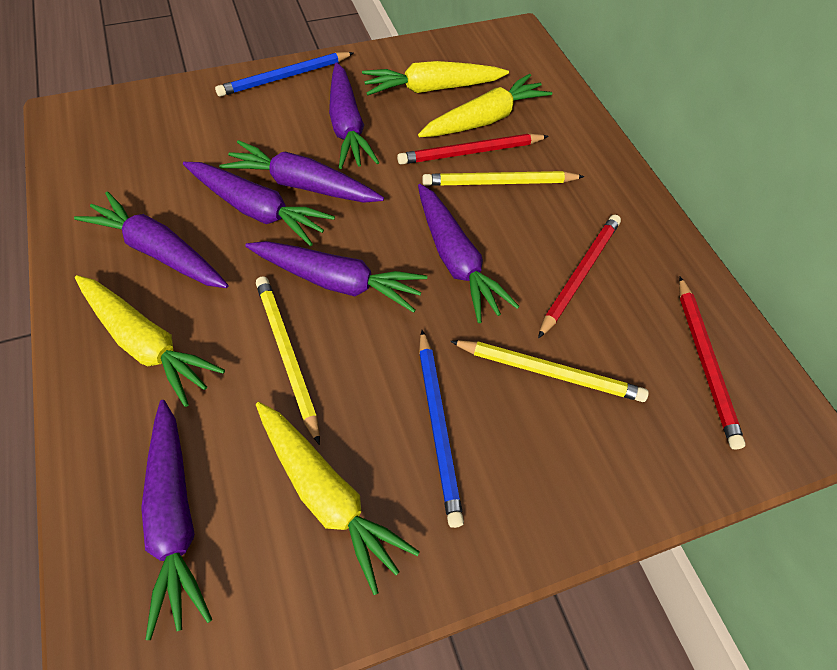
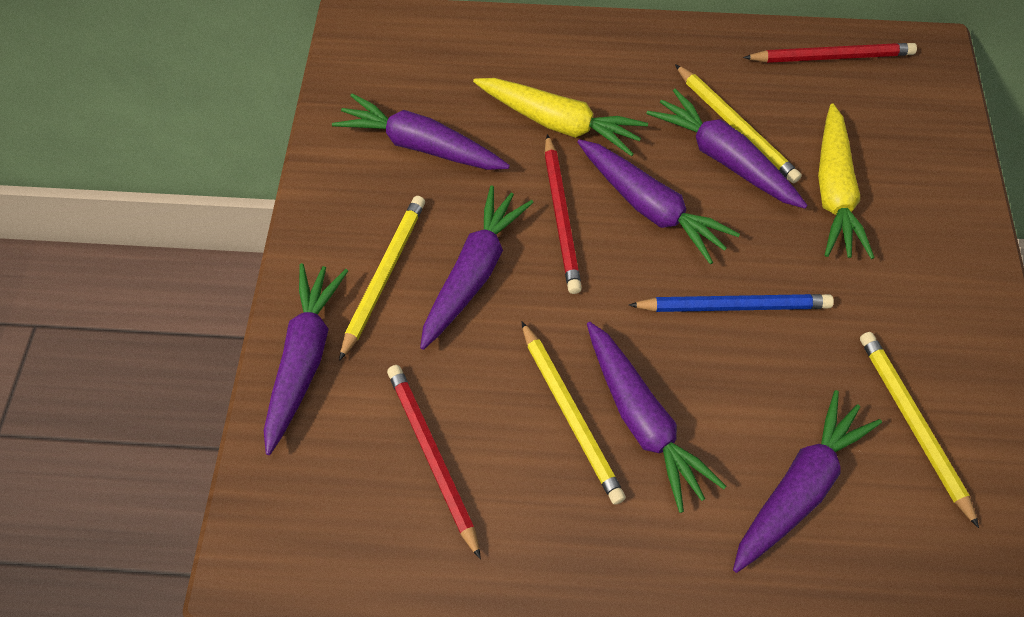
blue pencil: 2 -> 1
yellow carrot: 4 -> 2
yellow pencil: 3 -> 4

